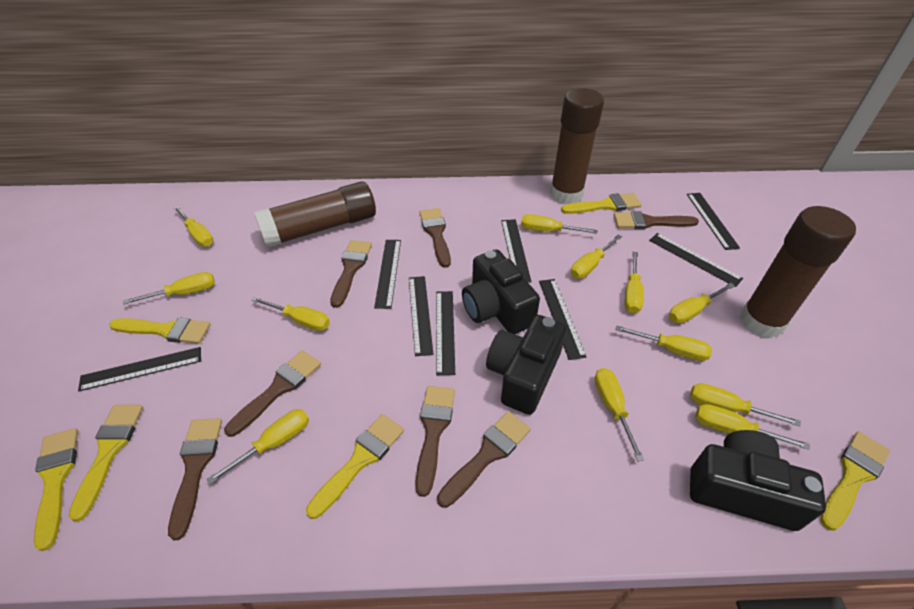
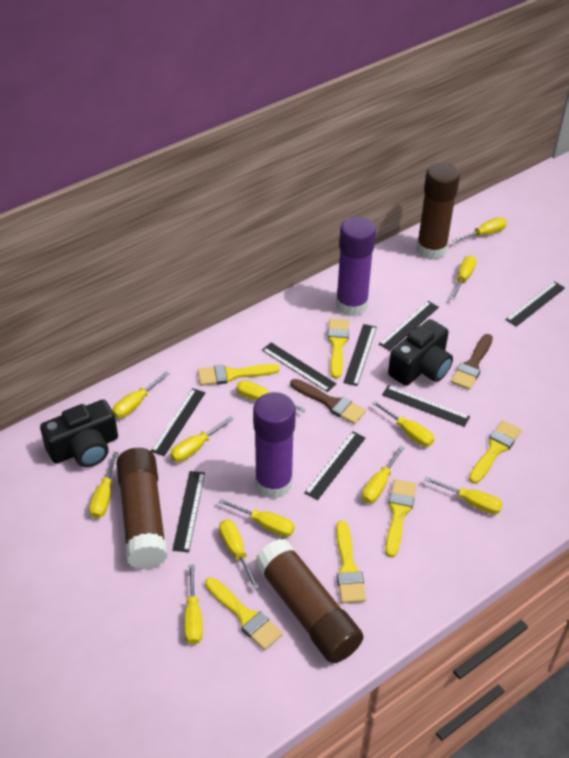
black camera: 3 -> 2
brown brush: 7 -> 2
purple glue stick: 0 -> 2

